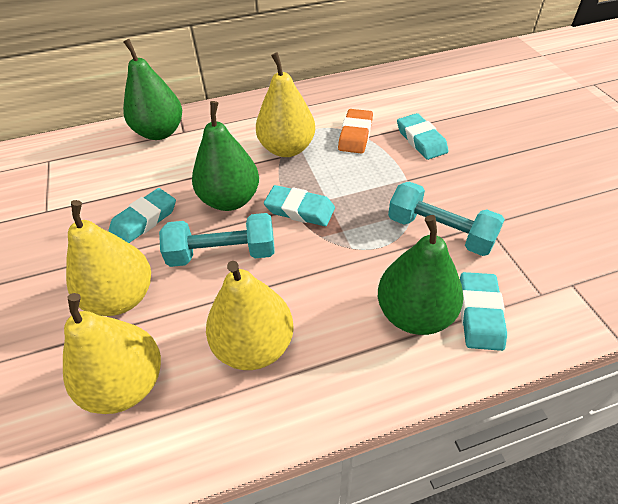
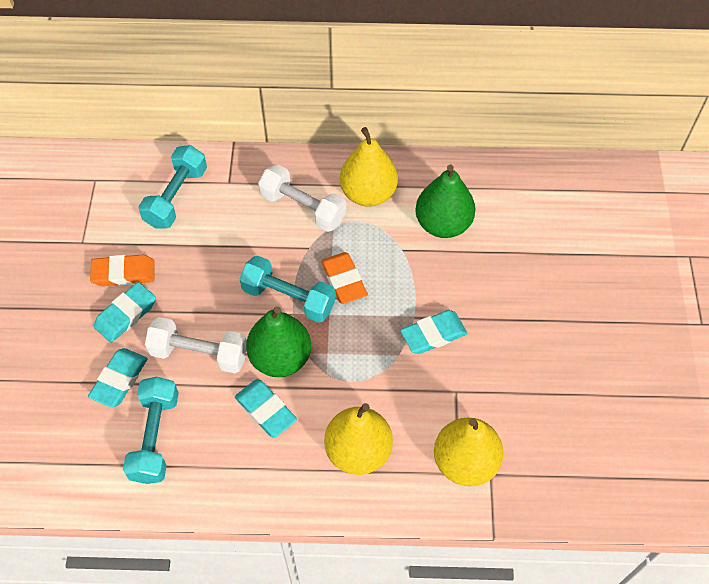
green pear: 3 -> 2
orange eraser: 1 -> 2
turquoise dumbbell: 2 -> 3
white dumbbell: 0 -> 2
yellow pear: 4 -> 3

